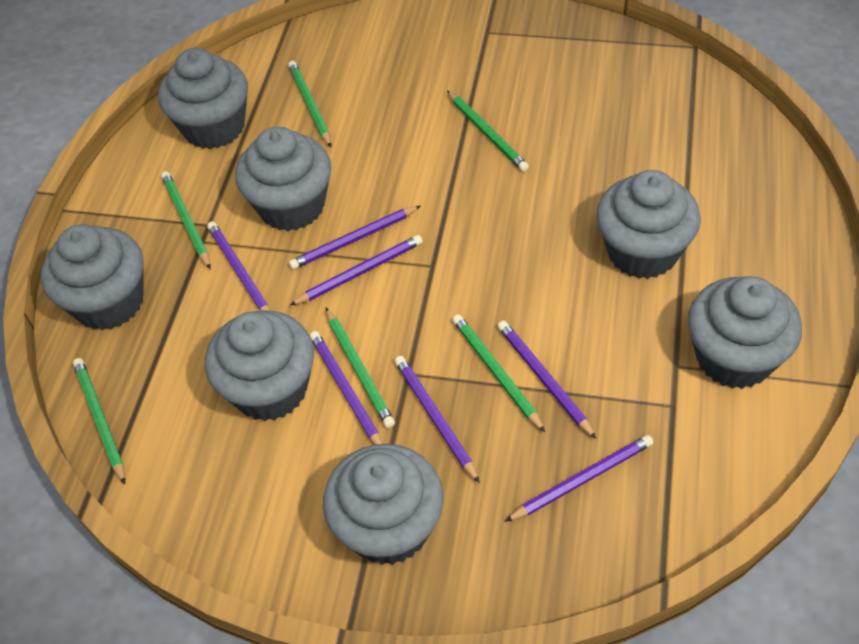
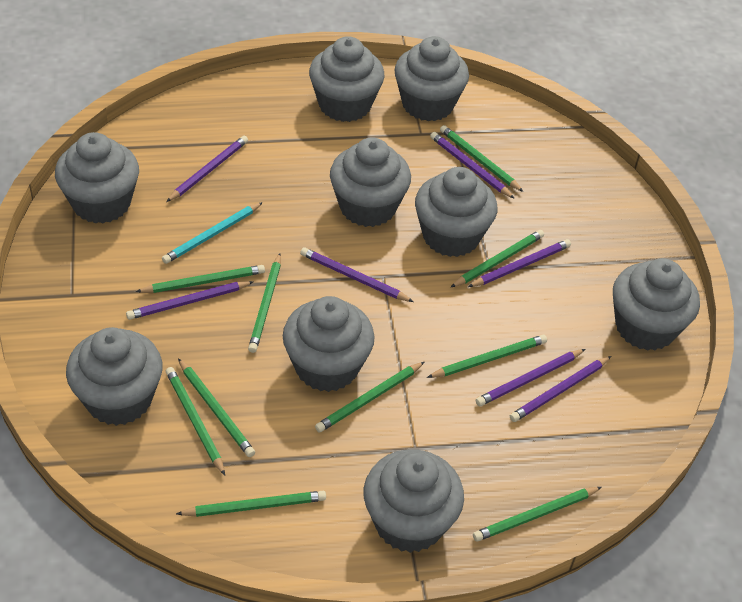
green pencil: 6 -> 10
grey cupcake: 7 -> 9
turquoise pencil: 0 -> 1

